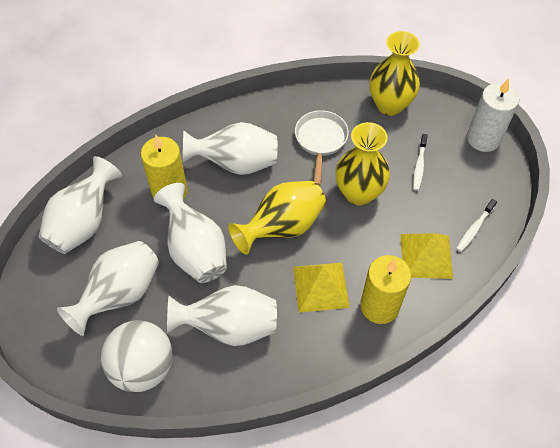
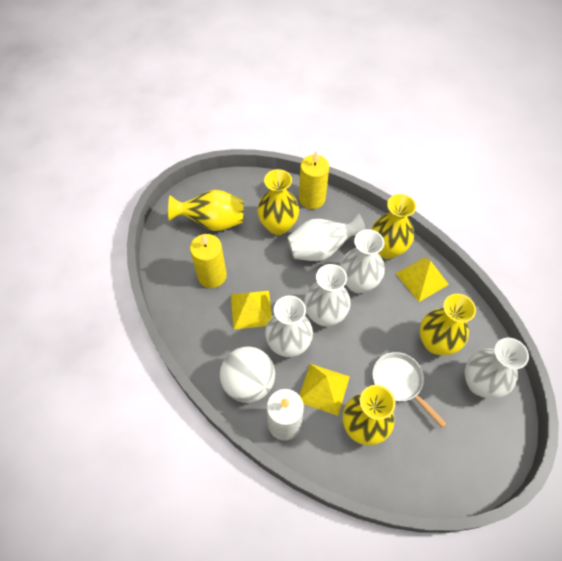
white toothbrush: 2 -> 0
yellow pyramid: 2 -> 3
yellow vase: 3 -> 5

